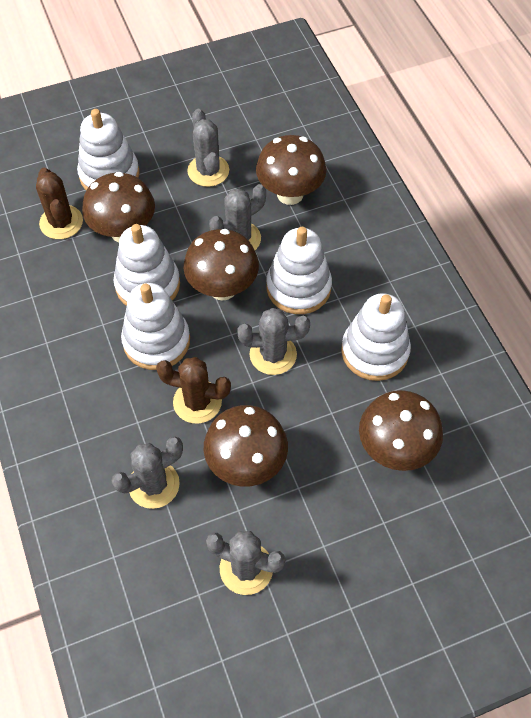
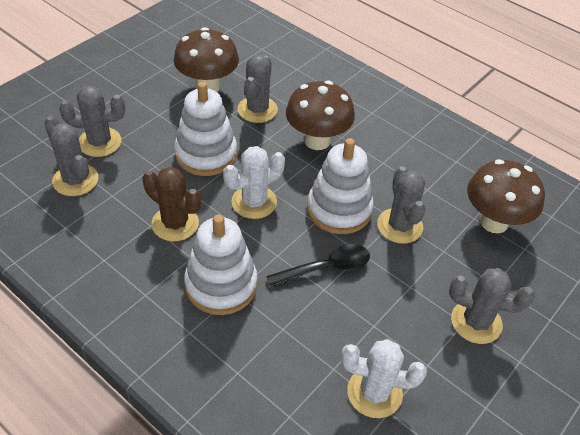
black spoon: 0 -> 1
brown cactus: 2 -> 1
brown mushroom: 5 -> 3
white cactus: 0 -> 2
white stacking toy: 5 -> 3

